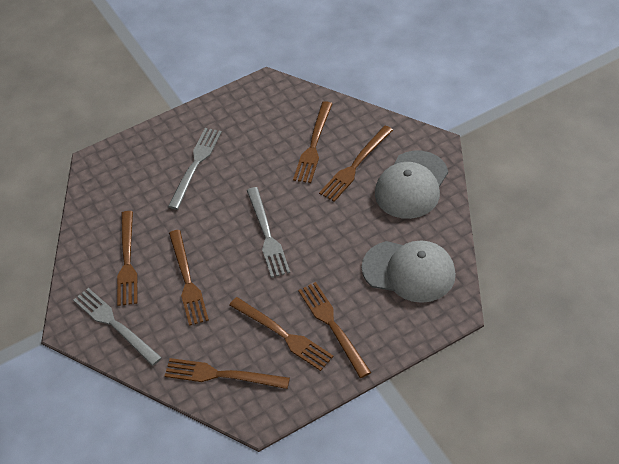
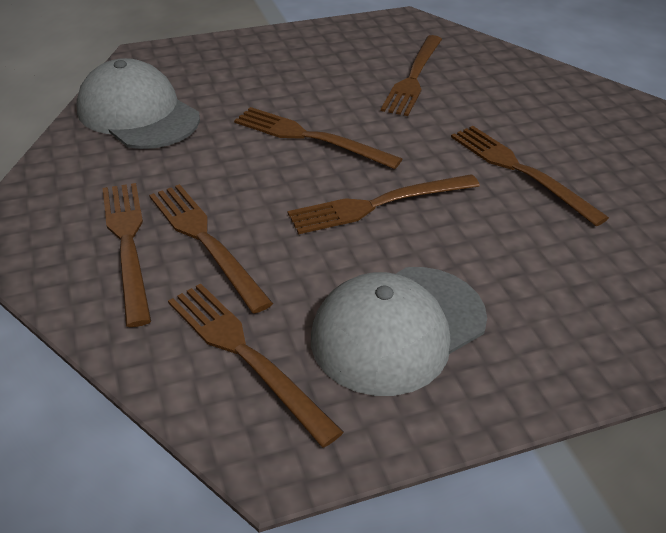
grey fork: 3 -> 0

